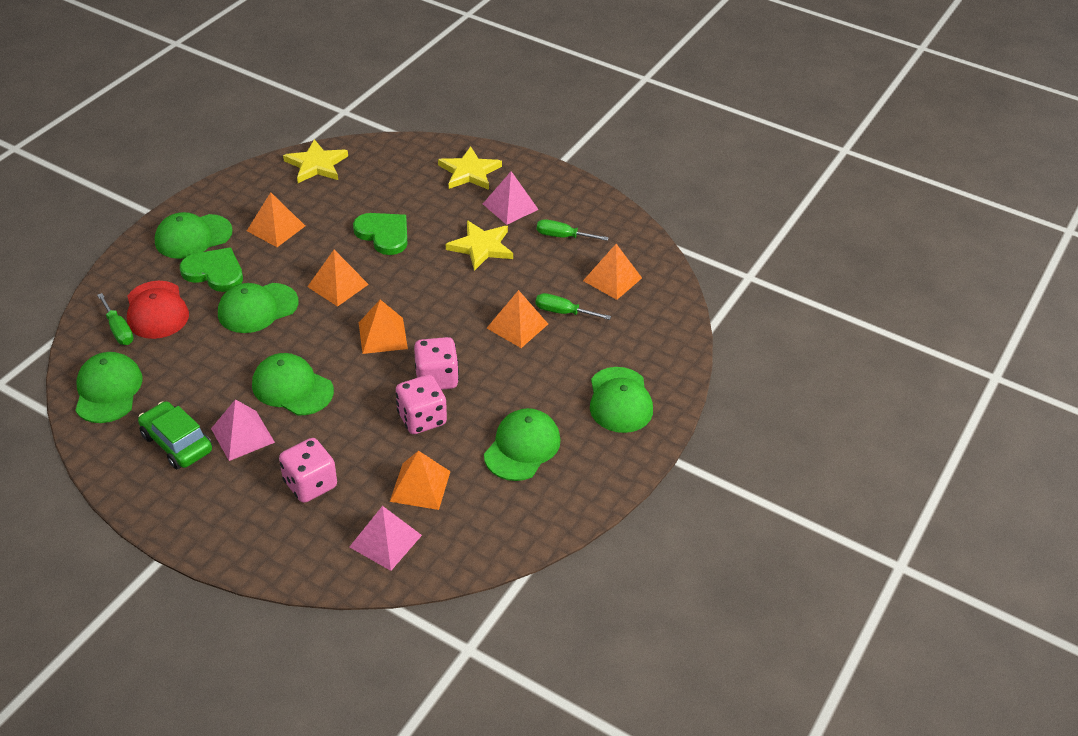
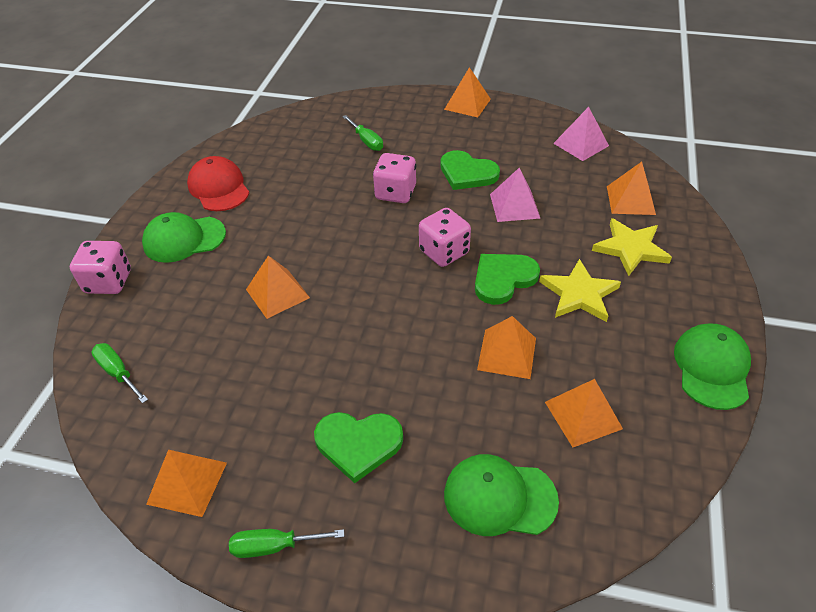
green cap: 6 -> 3
green car: 1 -> 0
green heart: 2 -> 3
pink pyramid: 3 -> 2
yellow star: 3 -> 2

